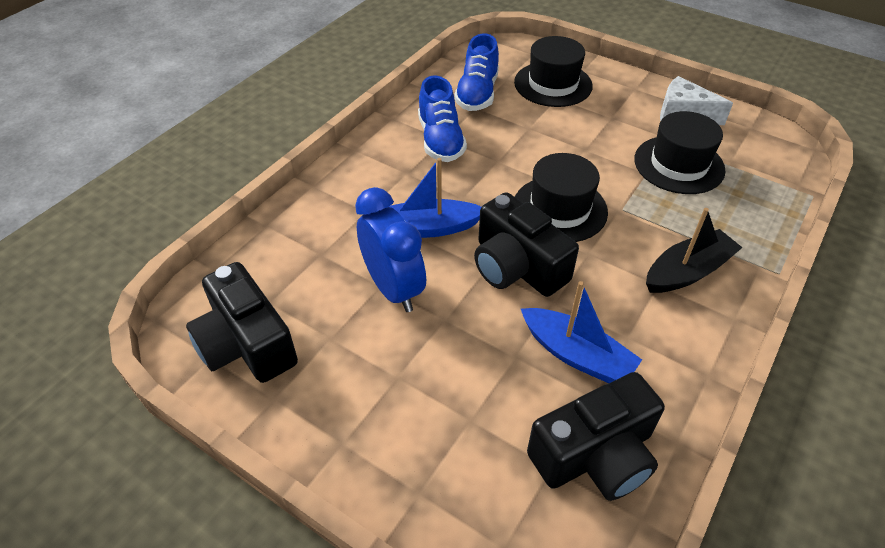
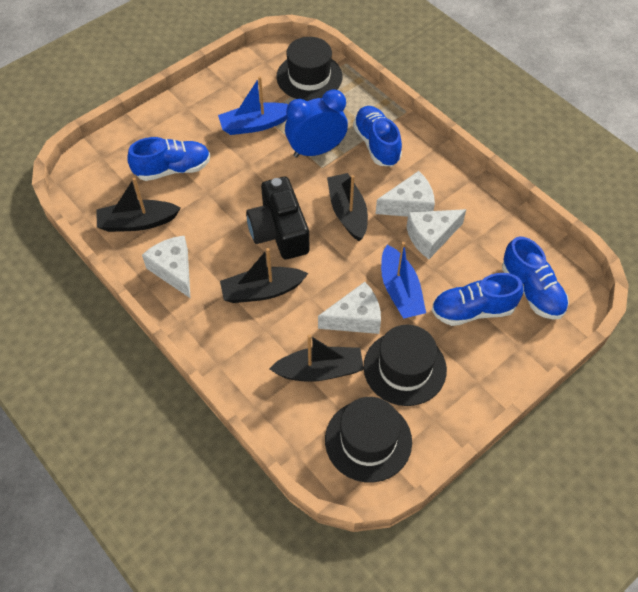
black boat: 1 -> 4
black camera: 3 -> 1
blue shoe: 2 -> 4
white cheese: 1 -> 4

